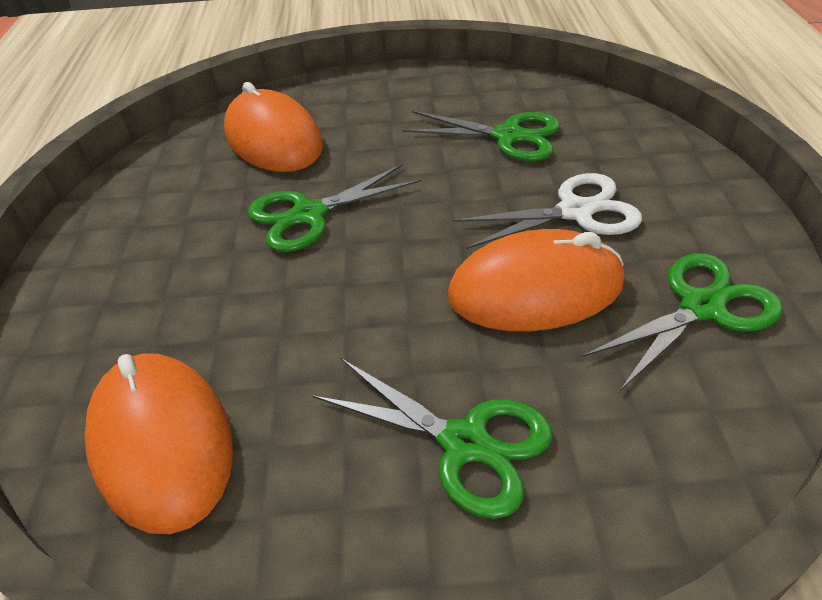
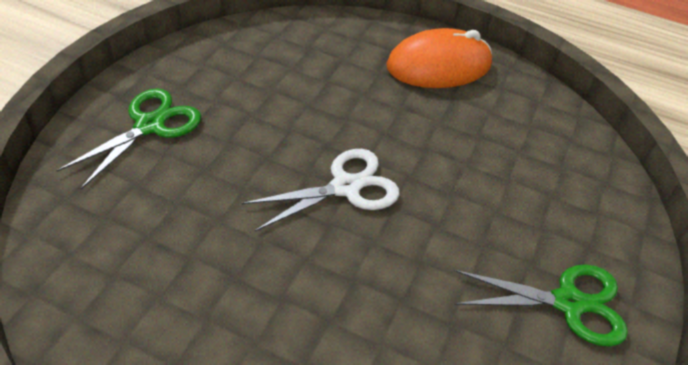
green scissors: 4 -> 2
orange mouse: 3 -> 1

